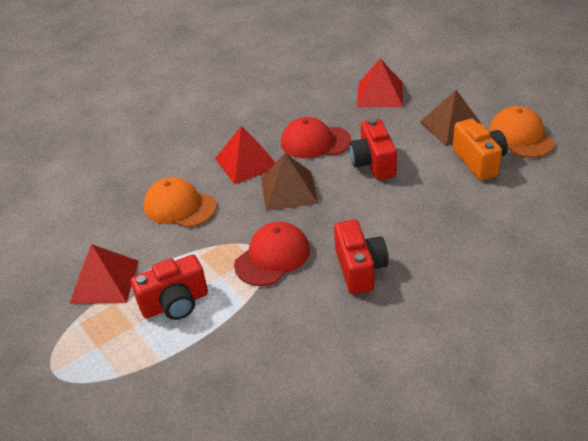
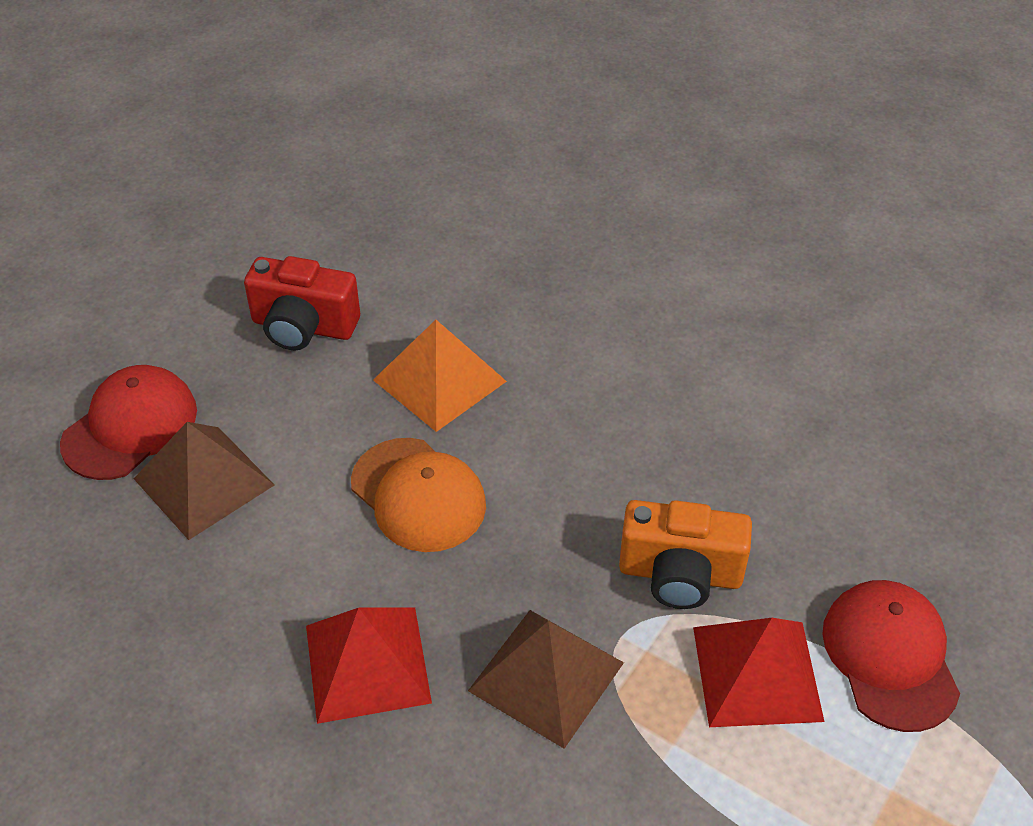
orange cap: 2 -> 1
orange pyramid: 0 -> 1
red camera: 3 -> 1
red pyramid: 3 -> 2

